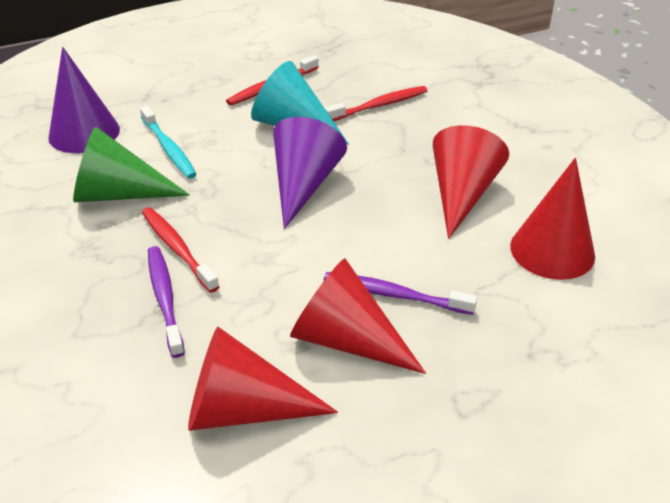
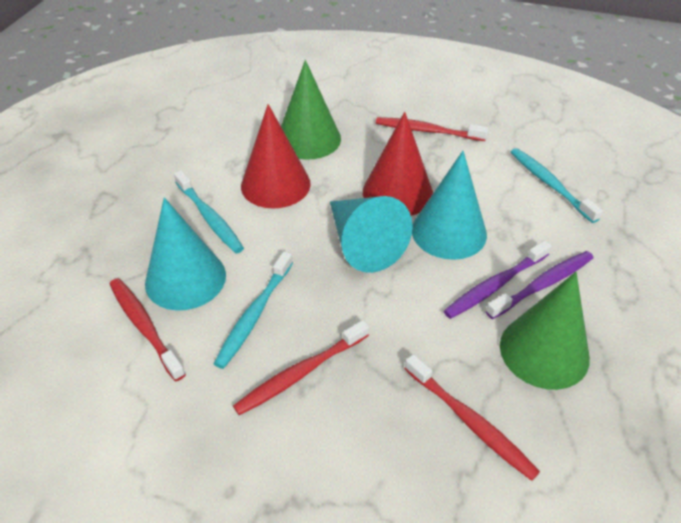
green cone: 1 -> 2
purple cone: 2 -> 0
red cone: 4 -> 2
red toothbrush: 3 -> 4
turquoise cone: 1 -> 3
turquoise toothbrush: 1 -> 3

